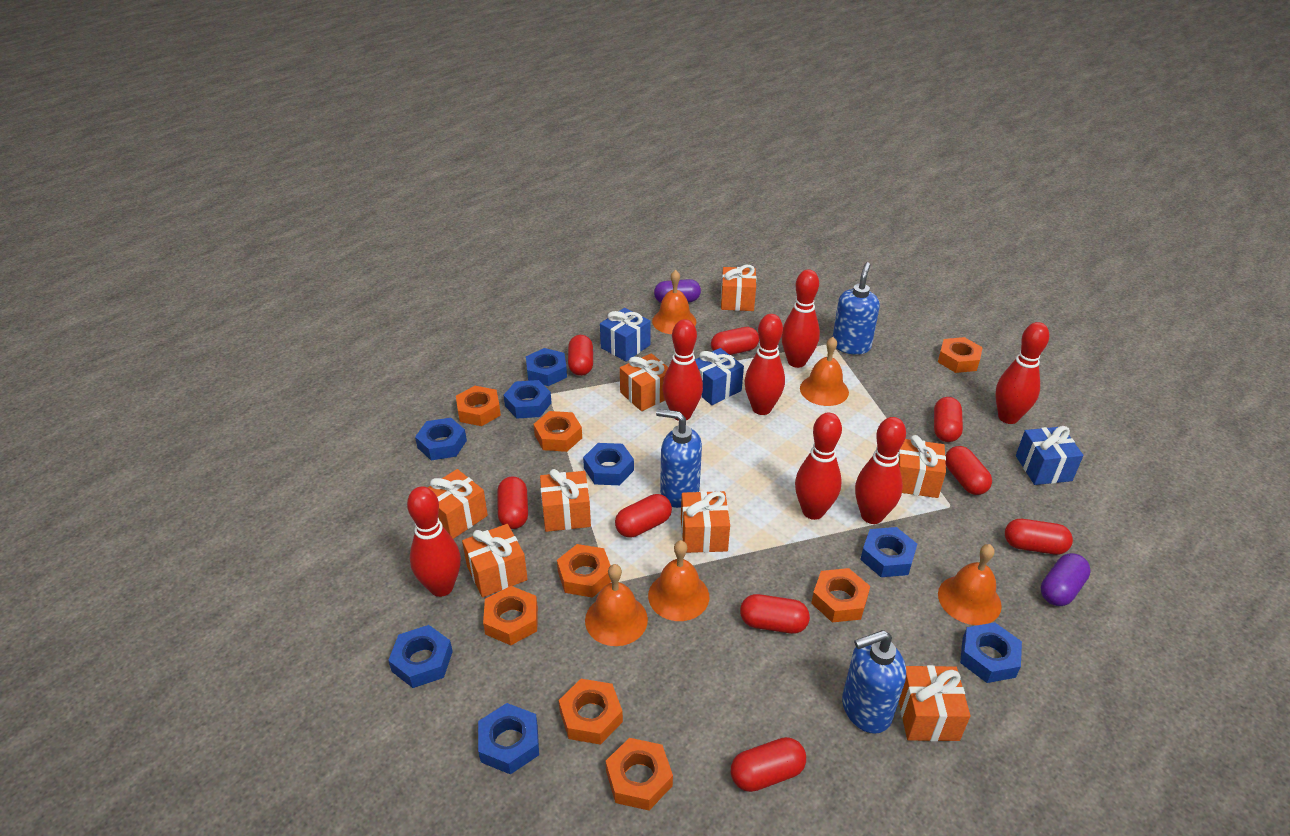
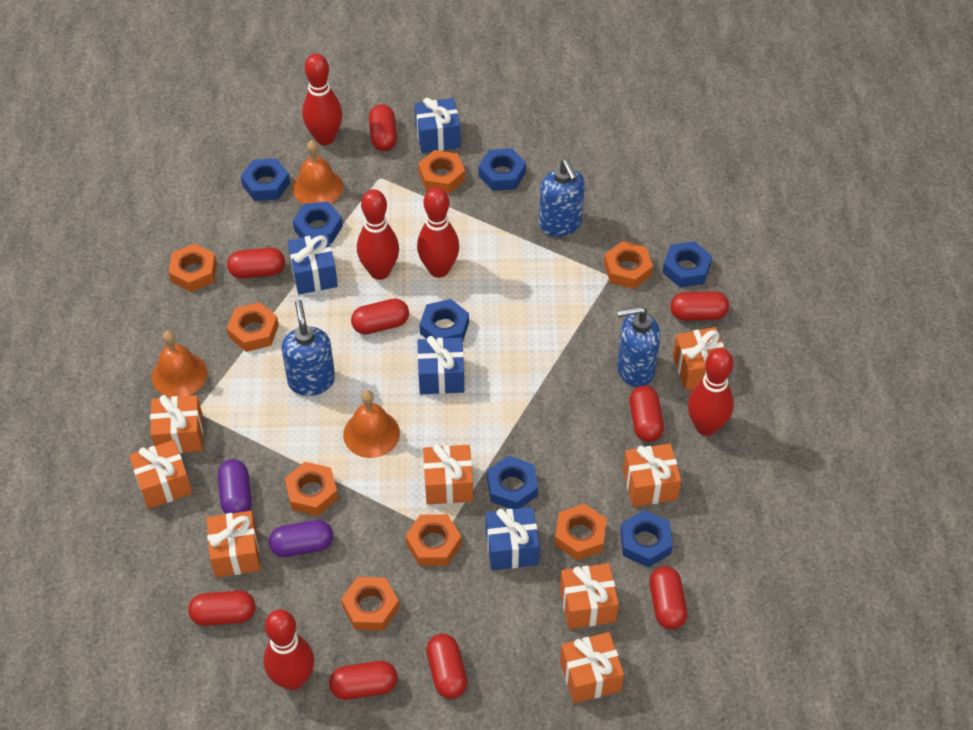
blue gift: 3 -> 4
blue nut: 8 -> 7
orange bell: 5 -> 3
red bowling pin: 7 -> 5

